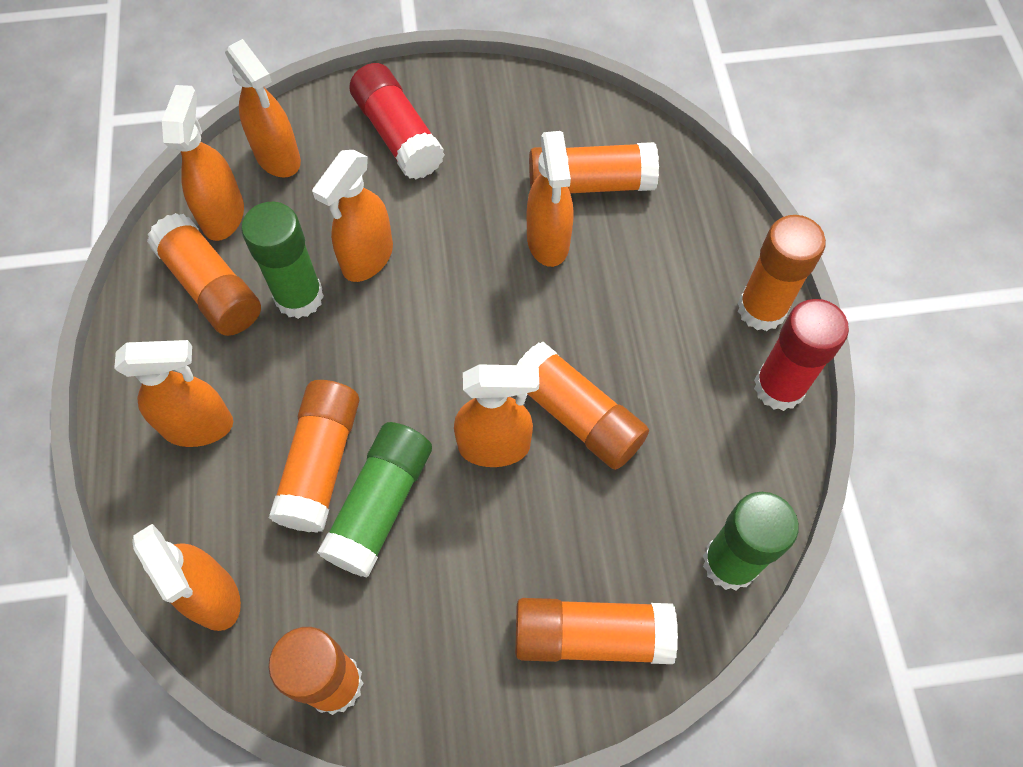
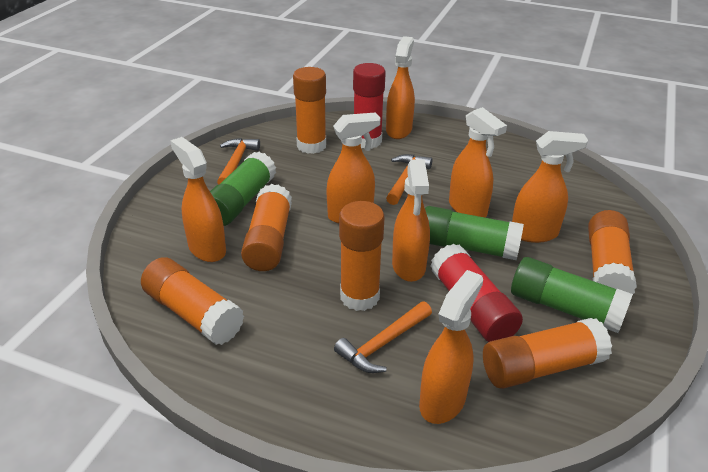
orange glue stick: 7 -> 6
orange hammer: 0 -> 3

